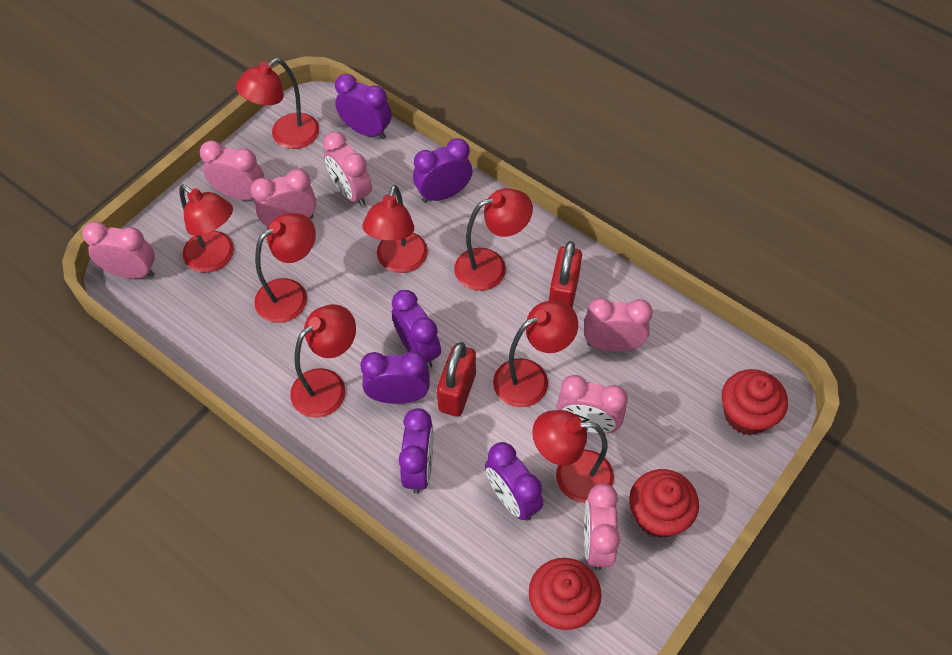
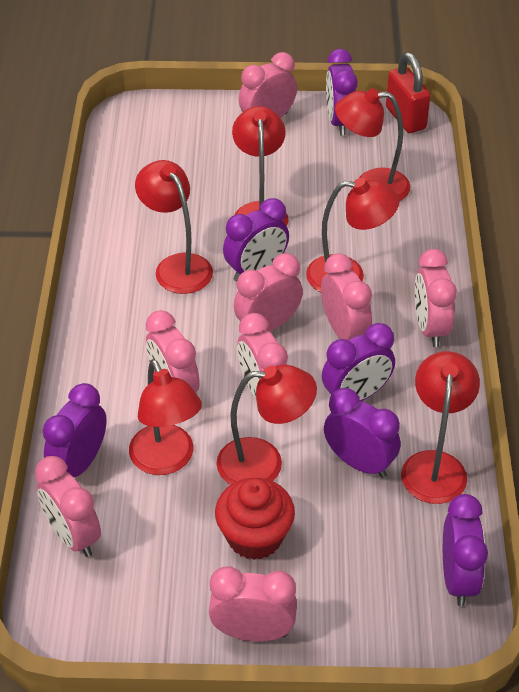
pink clock: 7 -> 8
red cupcake: 3 -> 1
red lamp: 8 -> 7
red padlock: 2 -> 1

